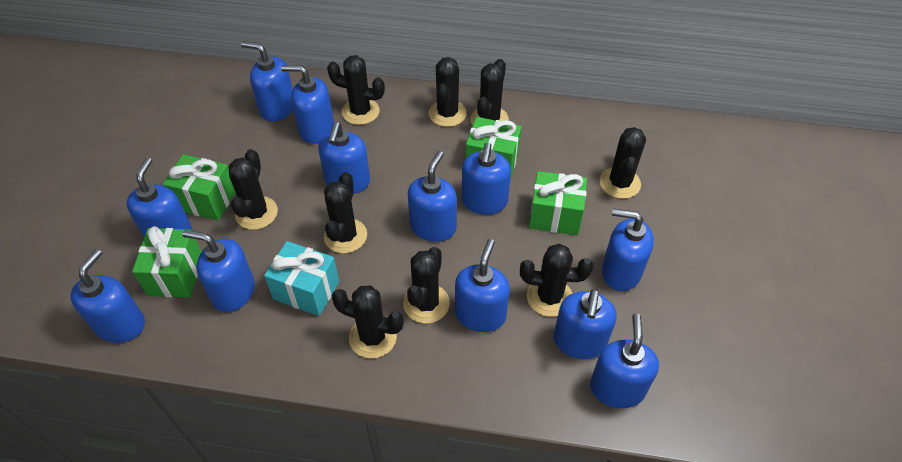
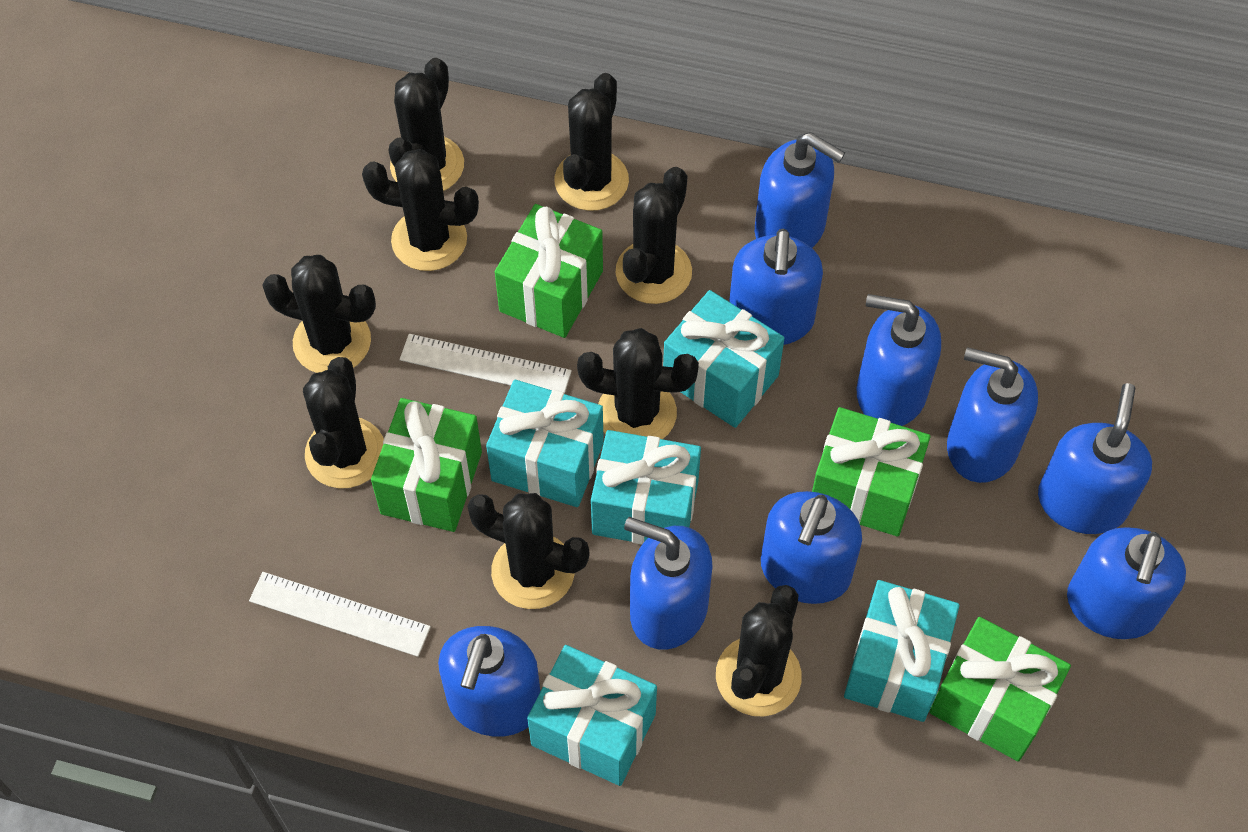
blue soap dispenser: 12 -> 9
turquoise gift: 1 -> 5
white ruler: 0 -> 2

